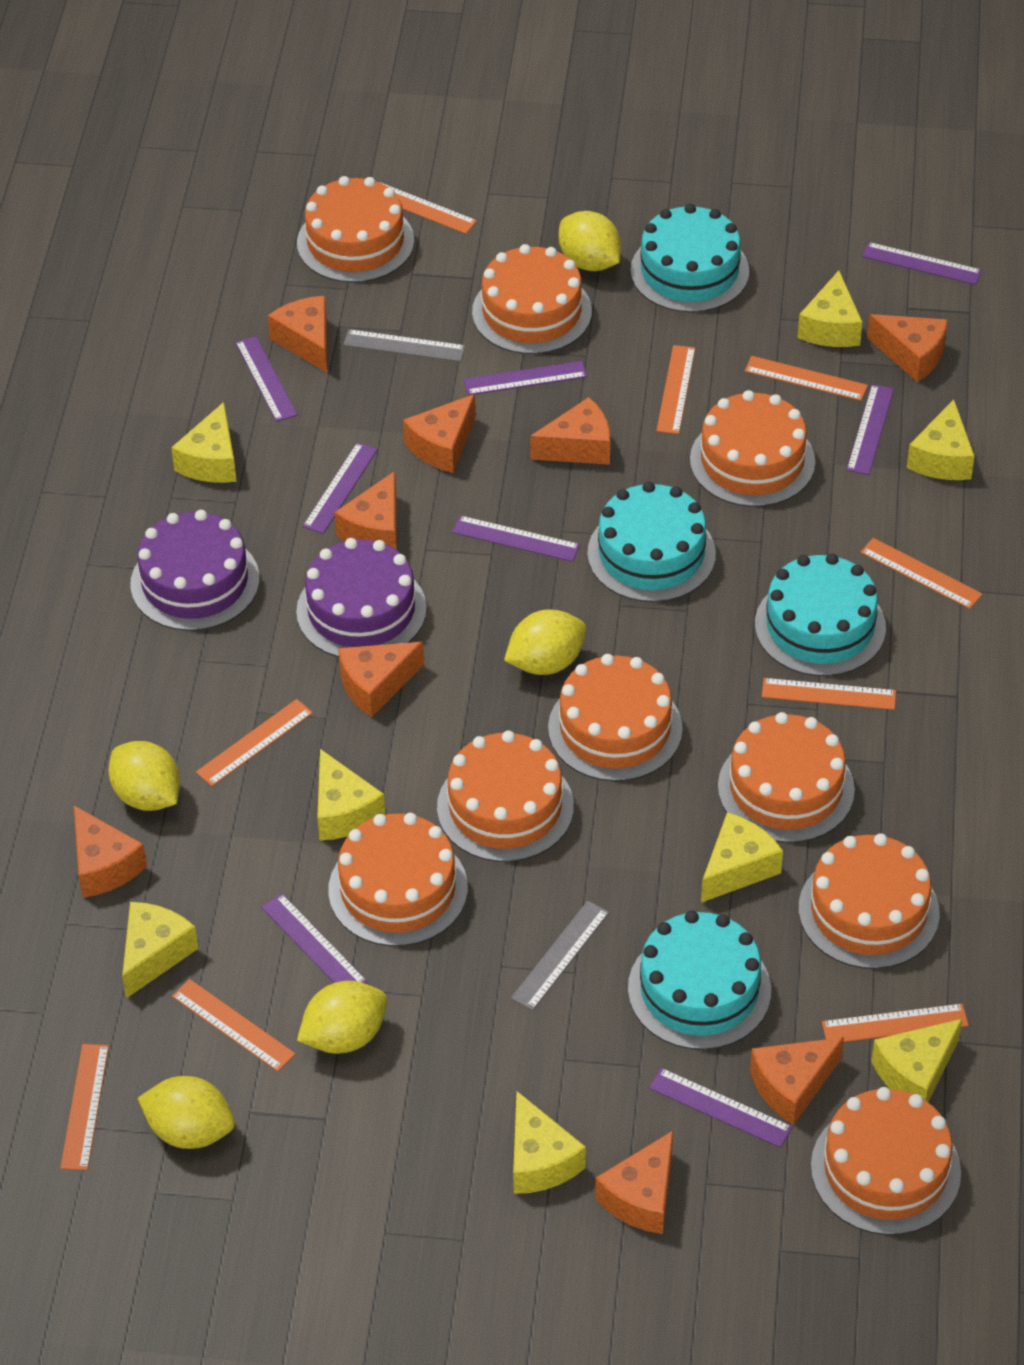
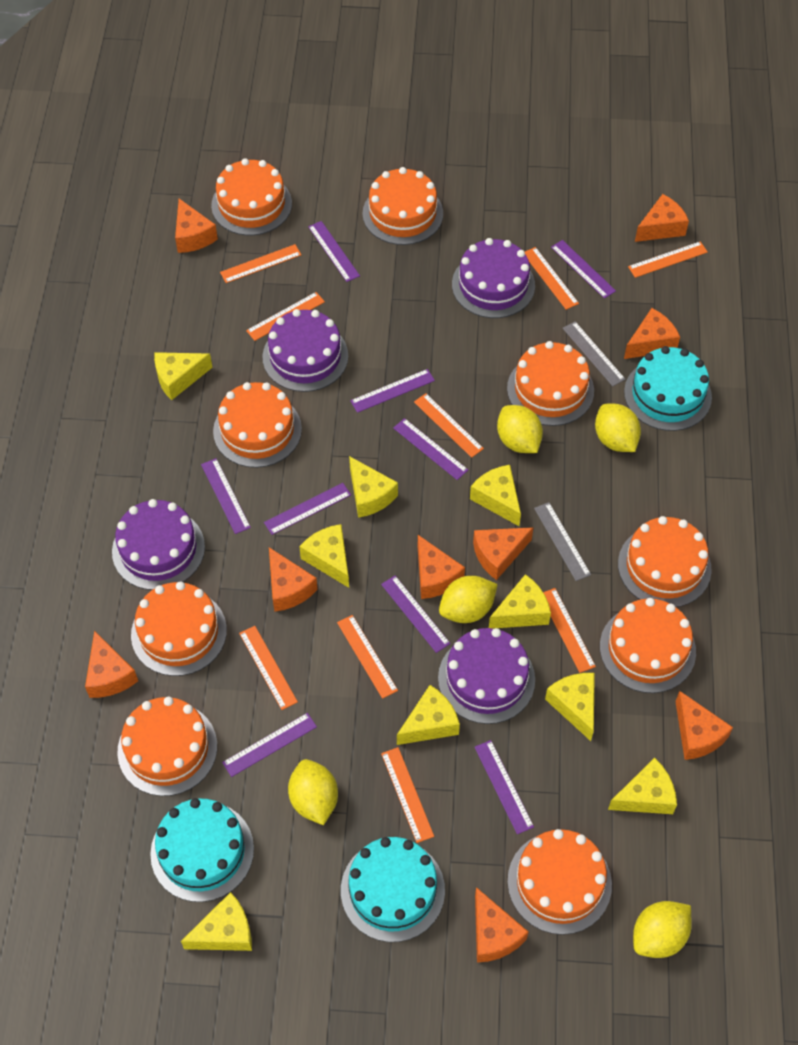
purple cake: 2 -> 4
purple ruler: 8 -> 9
turquoise cake: 4 -> 3
yellow cheese: 8 -> 9

